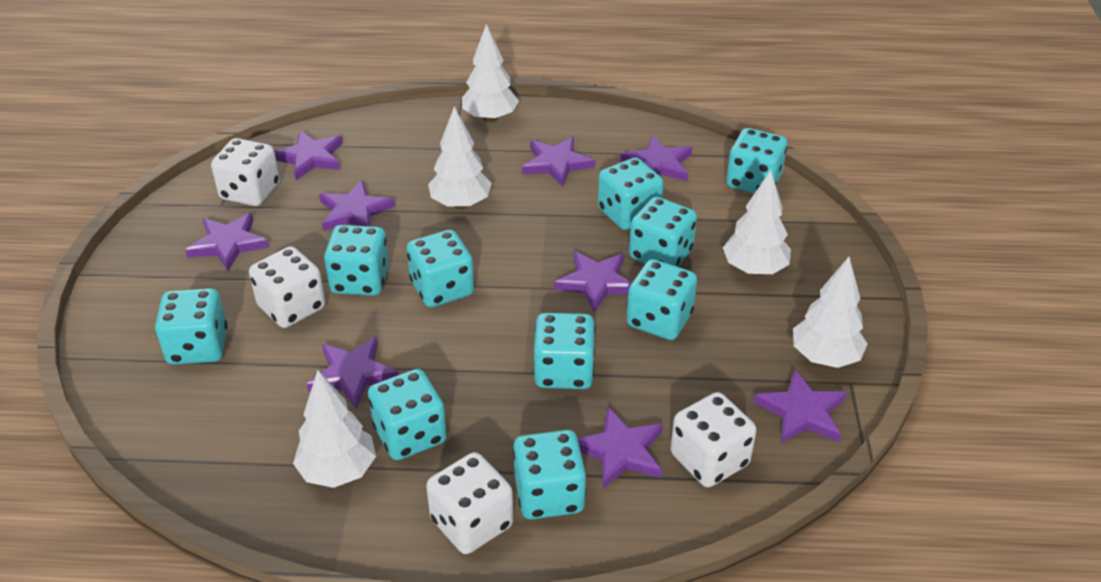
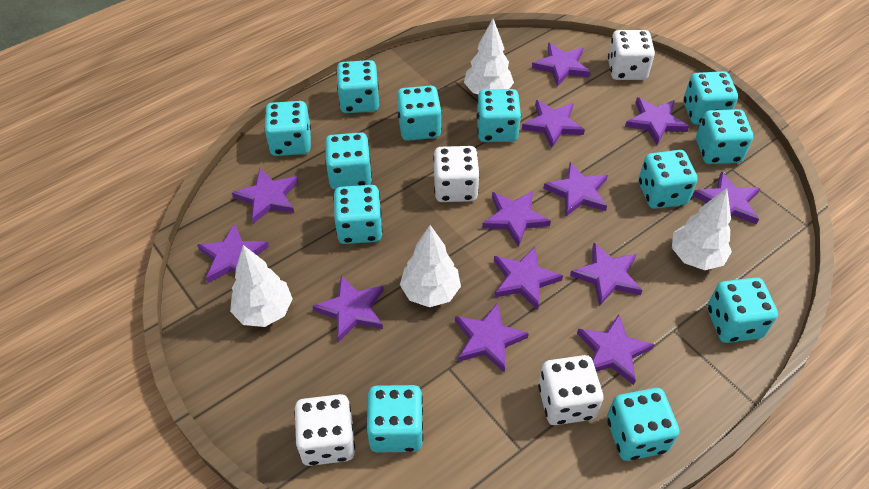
purple star: 9 -> 13
turquoise dice: 10 -> 12
white tree: 5 -> 4

